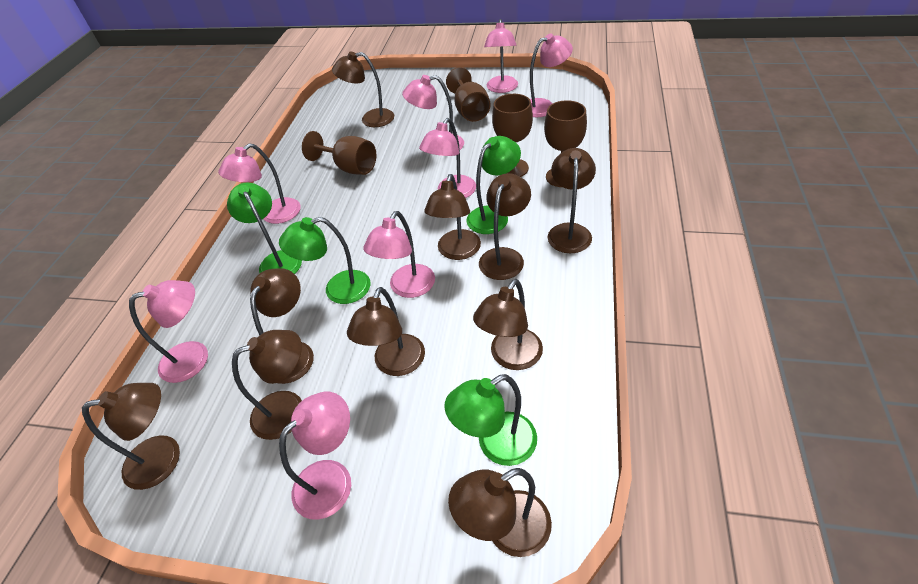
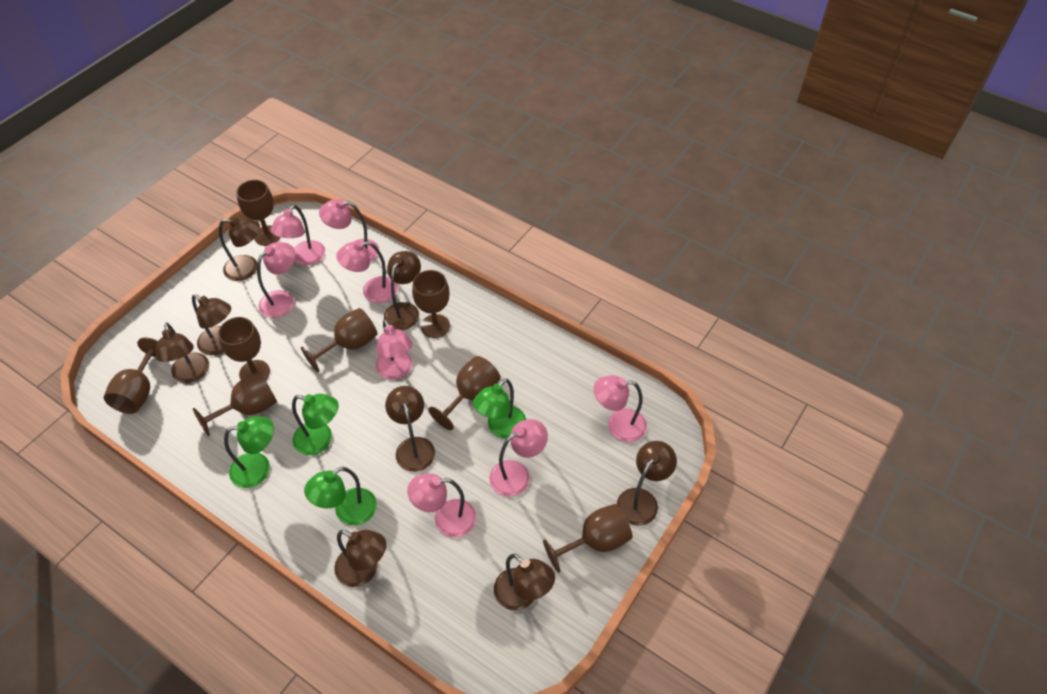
brown goblet: 4 -> 8
brown lamp: 10 -> 8

